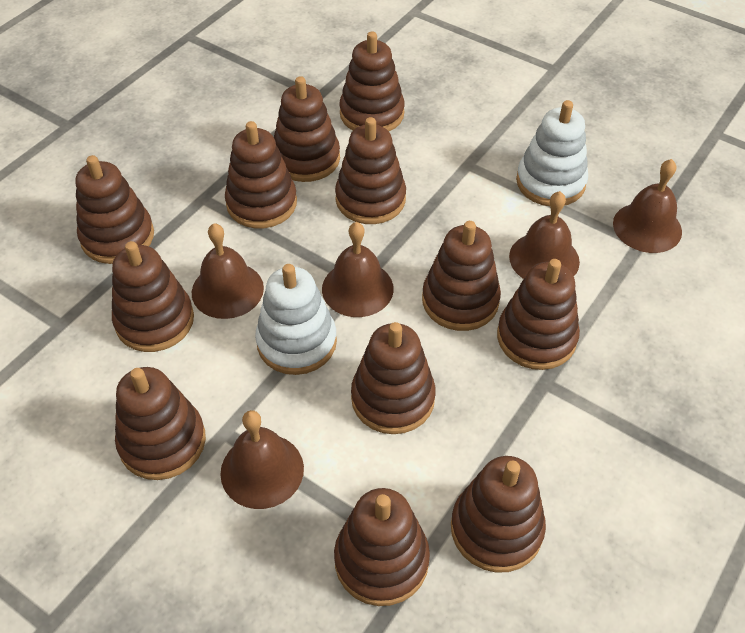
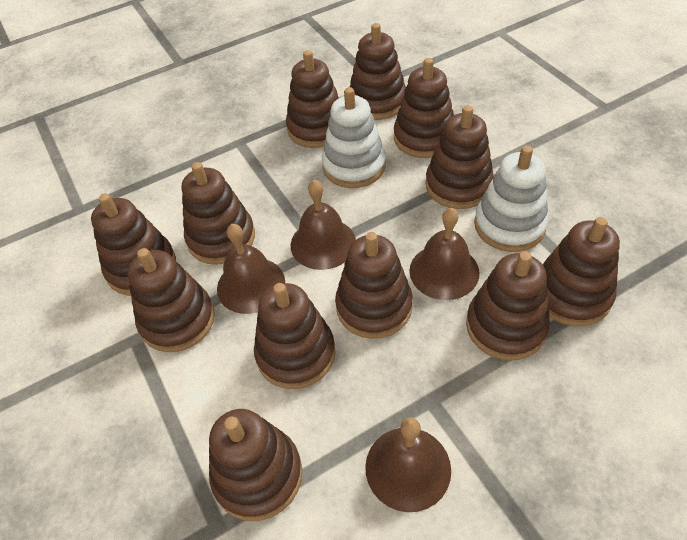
brown bell: 5 -> 4

